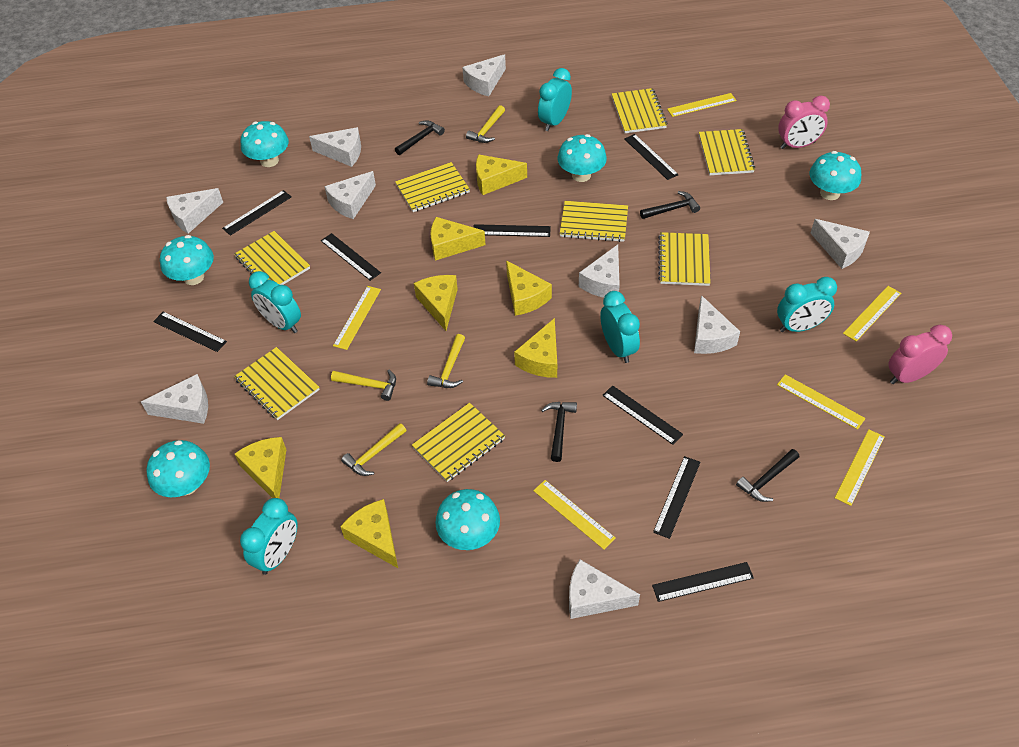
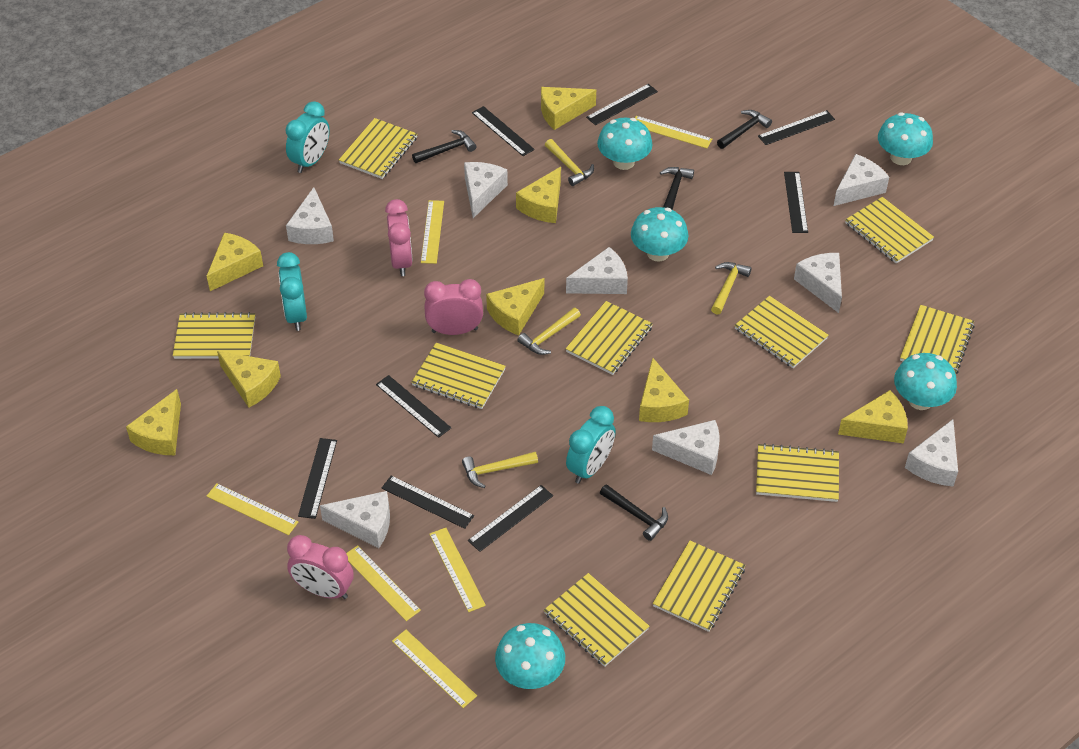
pink clock: 2 -> 3
turquoise clock: 5 -> 3
turquoise mushroom: 6 -> 5
white cheese: 9 -> 8
yellow cheese: 7 -> 8
yellow notebook: 8 -> 10

